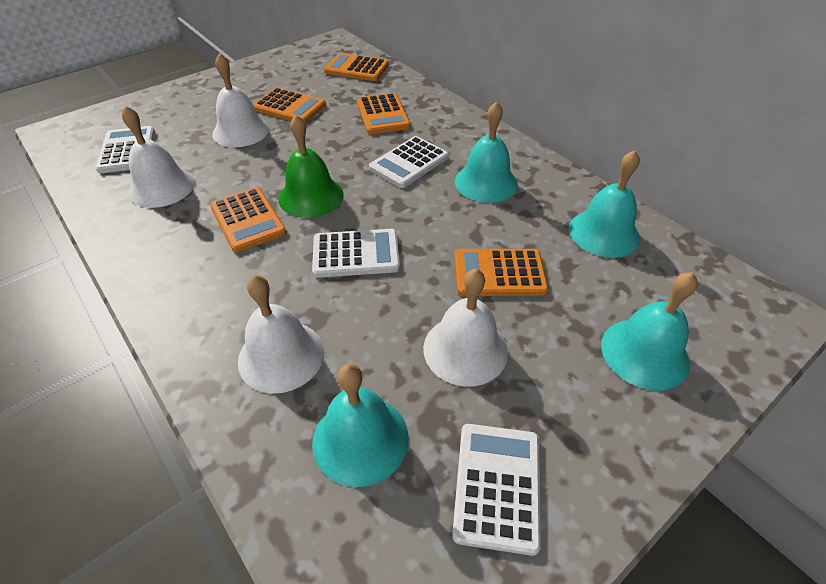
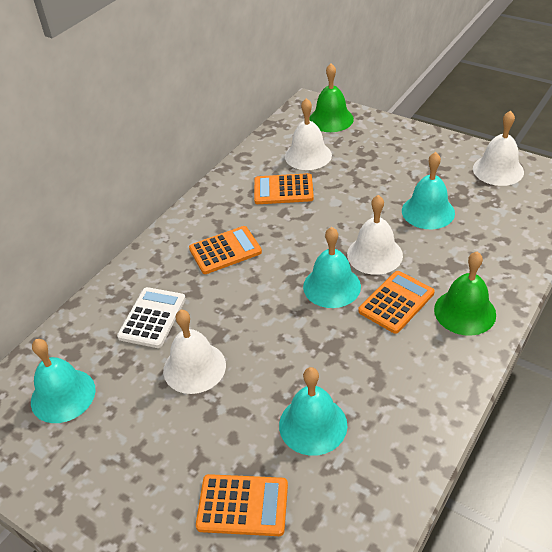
green bell: 1 -> 2
orange calculator: 5 -> 4
white calculator: 4 -> 1

